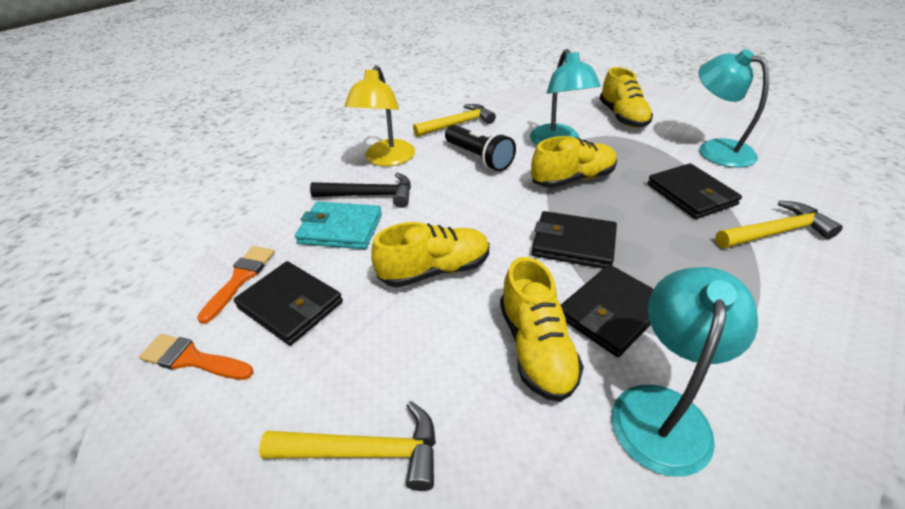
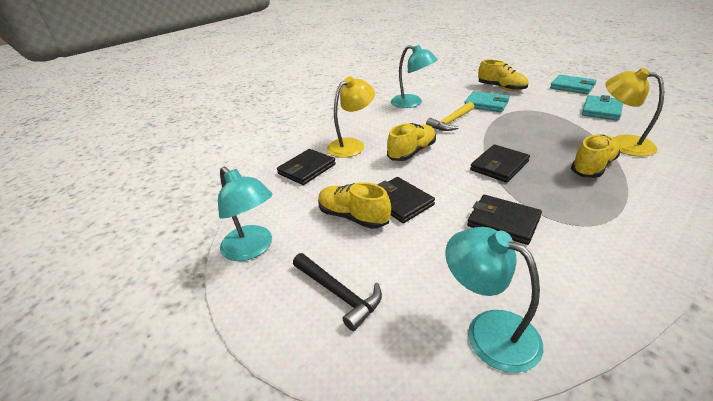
black flashlight: 1 -> 0
orange brush: 2 -> 0
turquoise wallet: 1 -> 3
yellow hammer: 3 -> 1
yellow lamp: 1 -> 2

